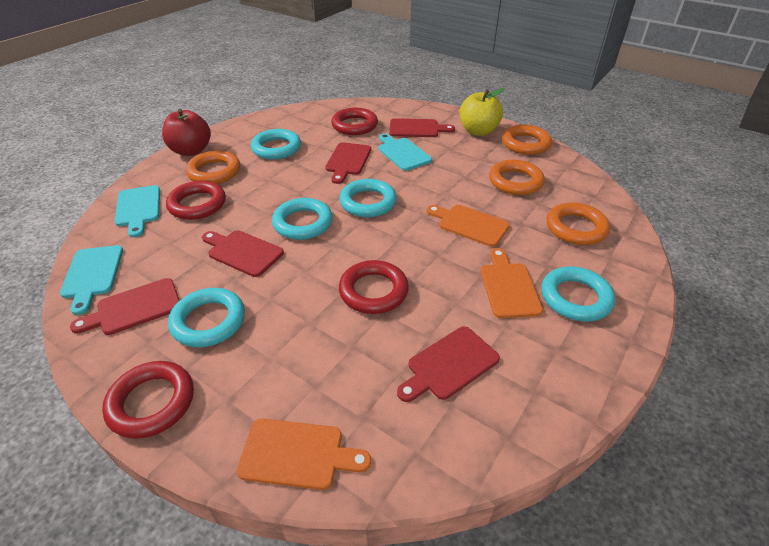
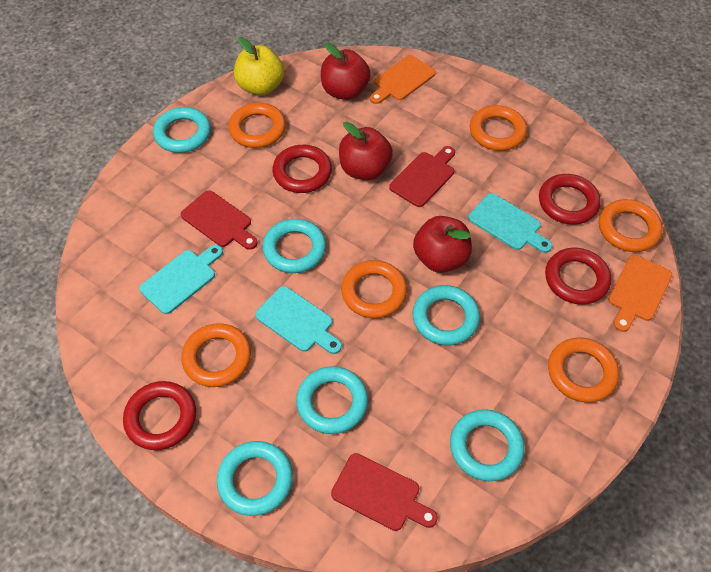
orange cutting board: 3 -> 2
orange ring: 4 -> 6
red apple: 1 -> 3
red cutting board: 5 -> 3
turquoise ring: 5 -> 6

